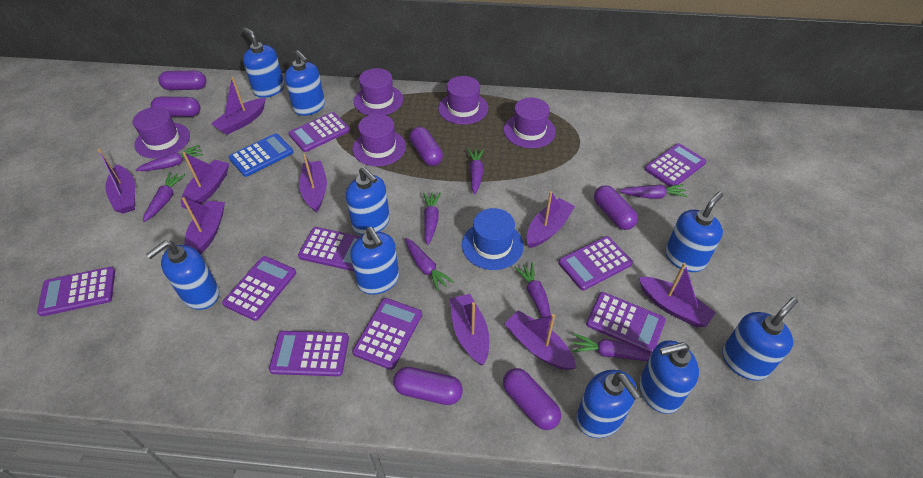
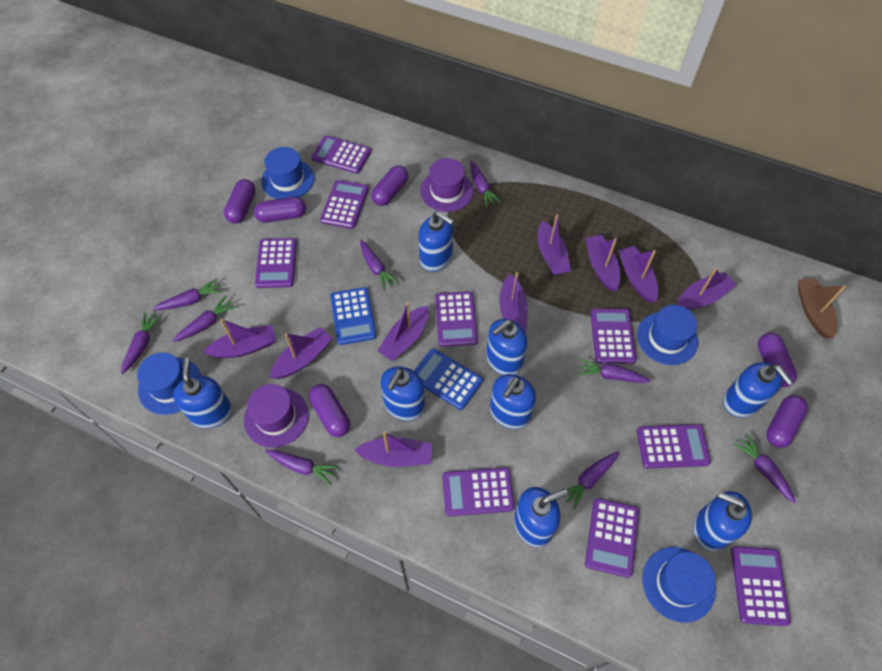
blue calculator: 1 -> 2
blue hat: 1 -> 4
blue soap dispenser: 9 -> 8
brown boat: 0 -> 1
purple carrot: 8 -> 9
purple hat: 5 -> 2

